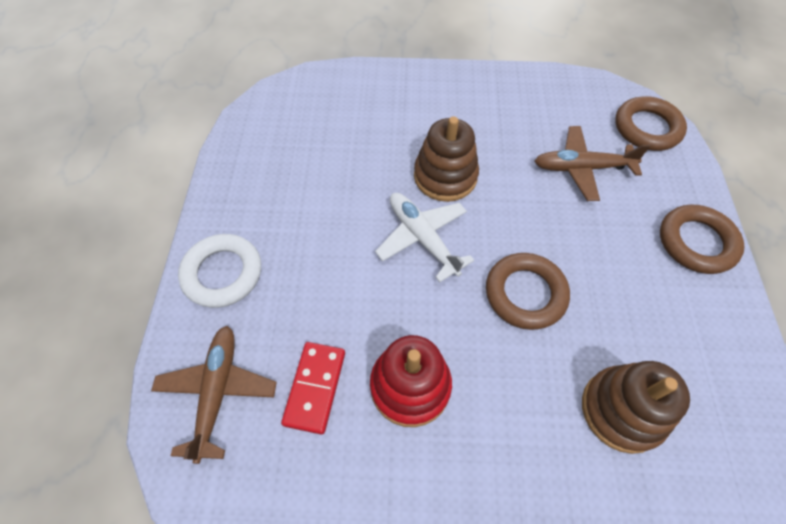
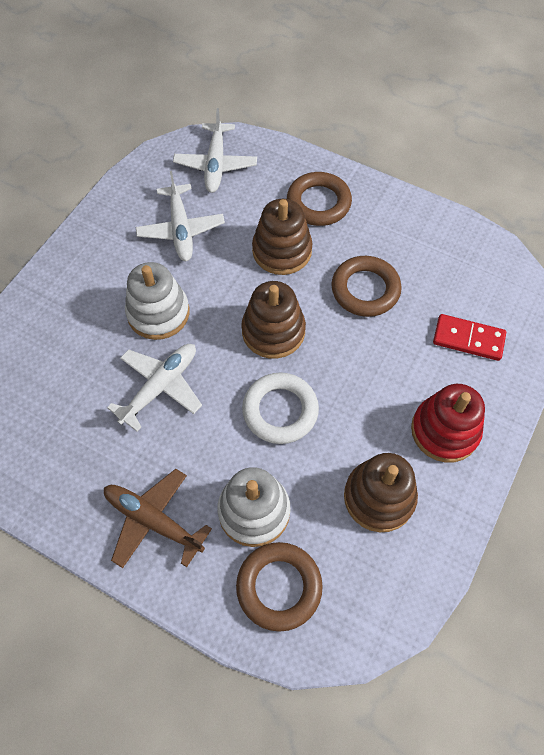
brown plane: 2 -> 1
brown stacking toy: 2 -> 3
white plane: 1 -> 3
white stacking toy: 0 -> 2

